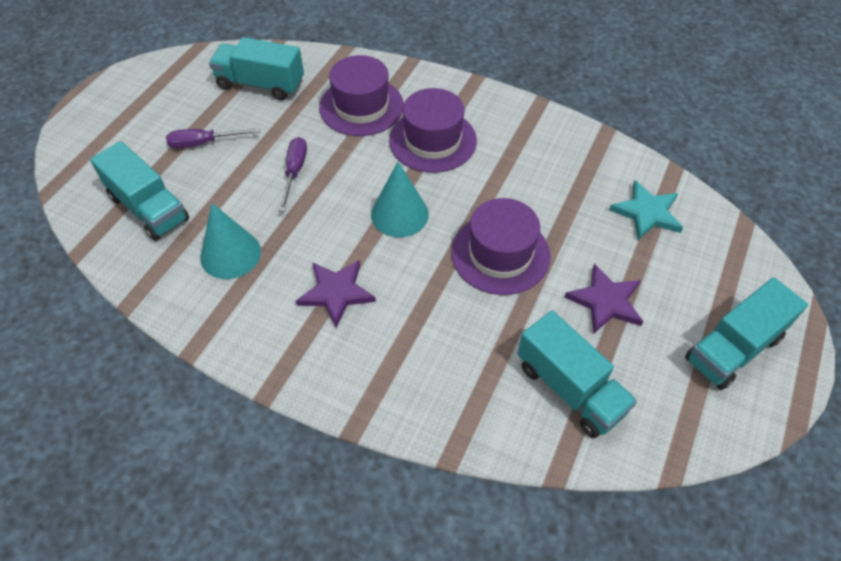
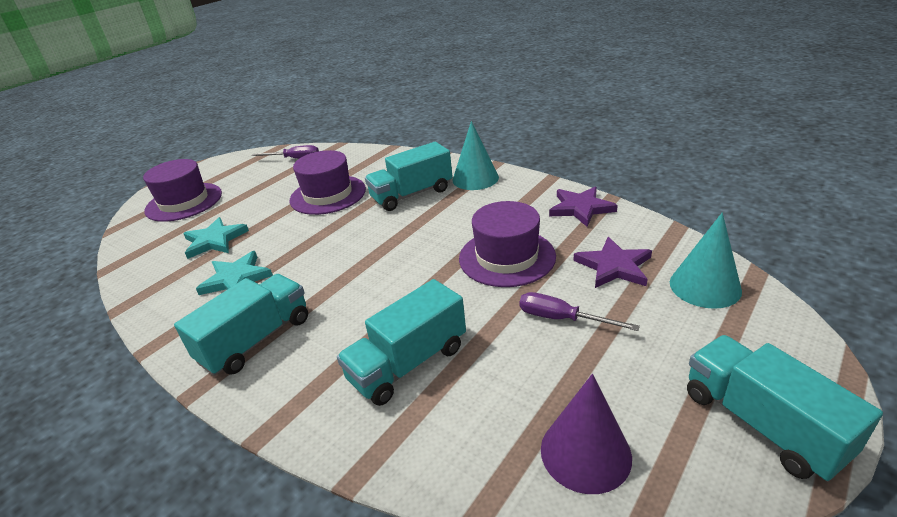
purple cone: 0 -> 1
turquoise star: 1 -> 2

